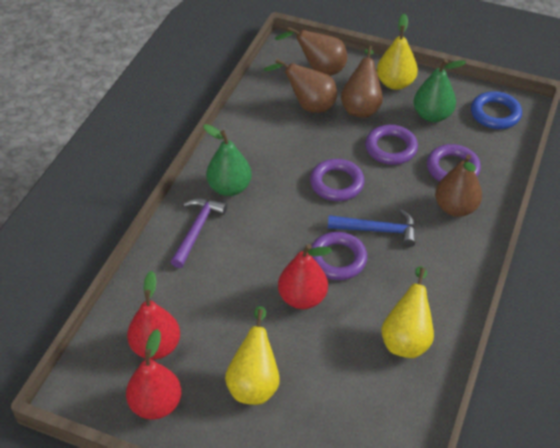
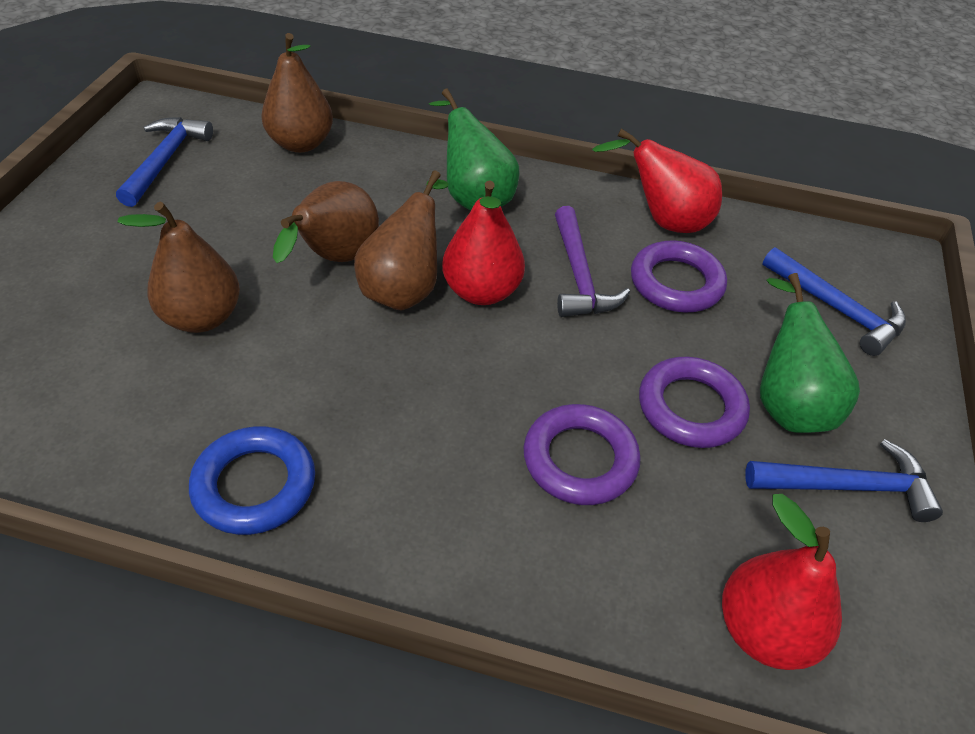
blue hammer: 1 -> 3
purple ring: 4 -> 3
yellow pear: 3 -> 0

